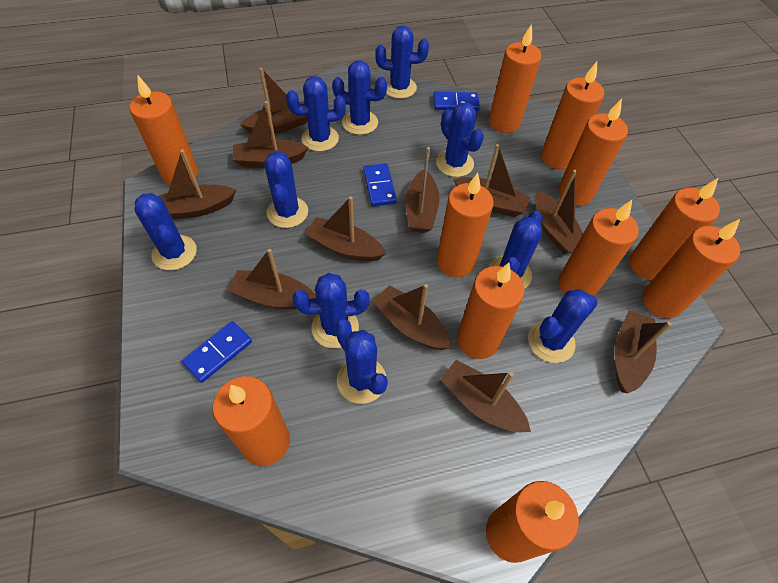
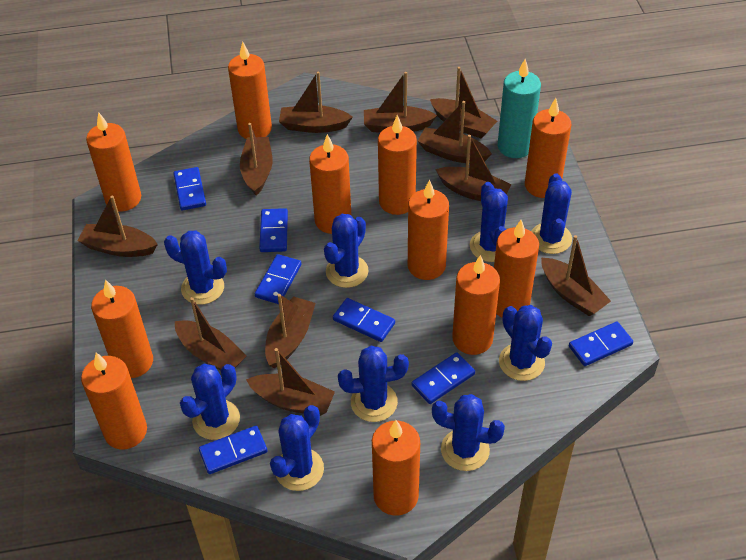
blue cactus: 10 -> 9
blue domino: 3 -> 7
turquoise candle: 0 -> 1

